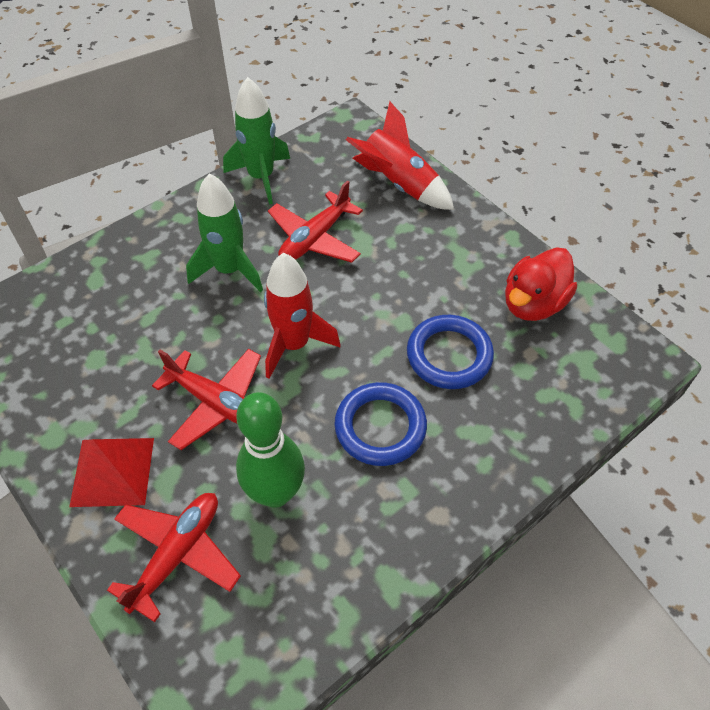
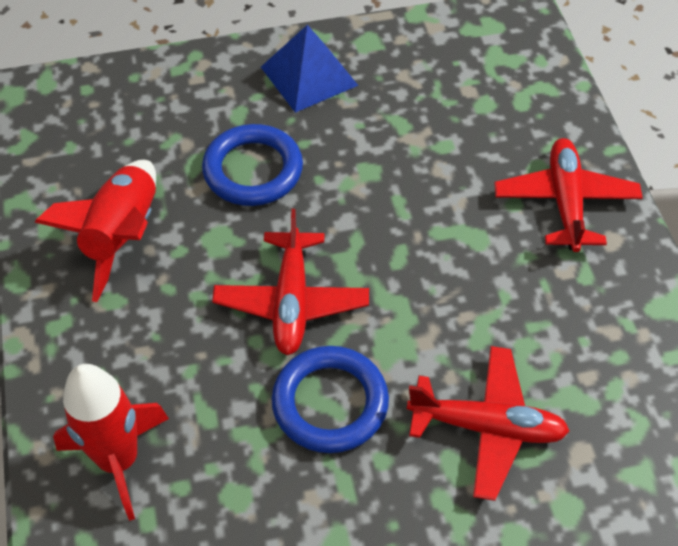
blue pyramid: 0 -> 1
green bowling pin: 1 -> 0
green rocket: 2 -> 0
red duck: 1 -> 0
red pyramid: 1 -> 0

